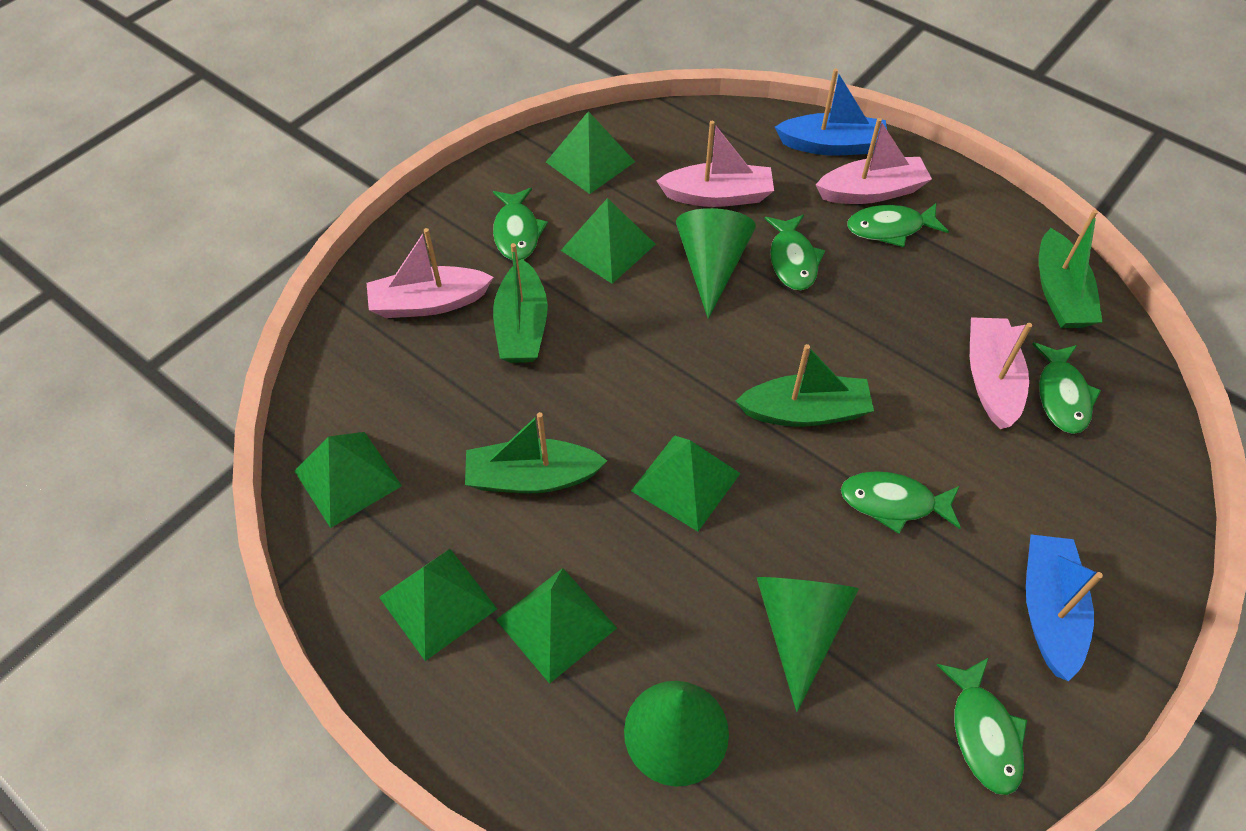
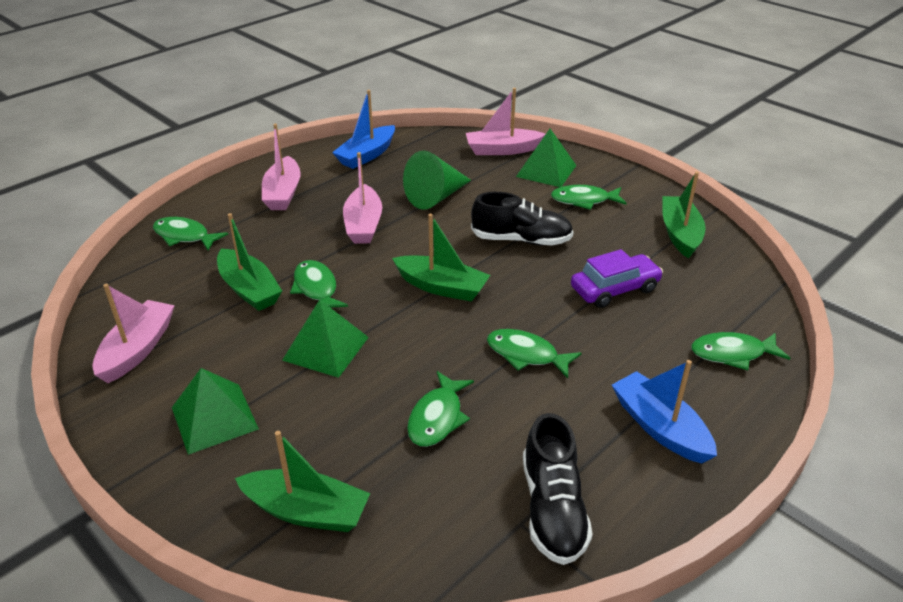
black shoe: 0 -> 2
green cone: 3 -> 1
green pyramid: 6 -> 3
purple car: 0 -> 1

